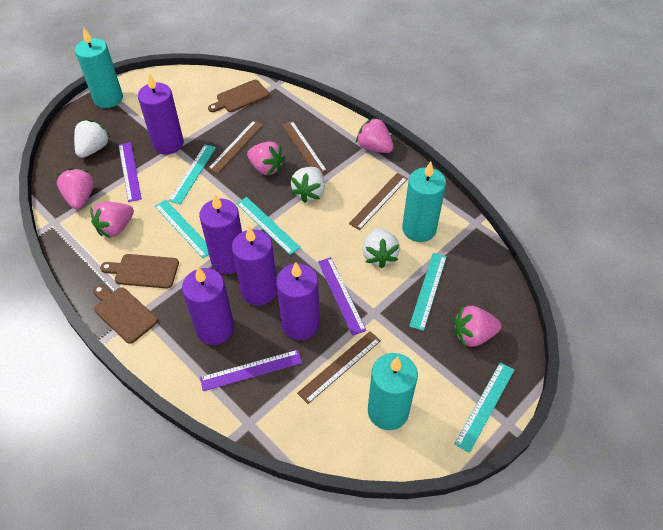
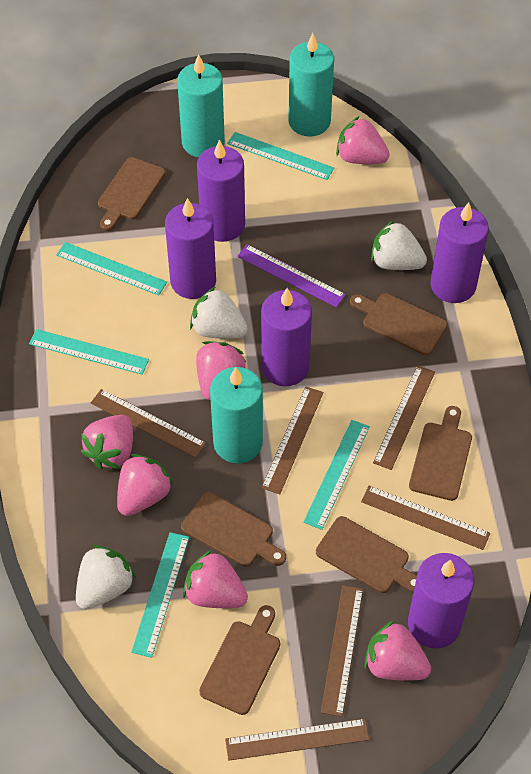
brown cutting board: 3 -> 6
brown ruler: 4 -> 6
pink strawberry: 5 -> 6
purple ruler: 3 -> 1

